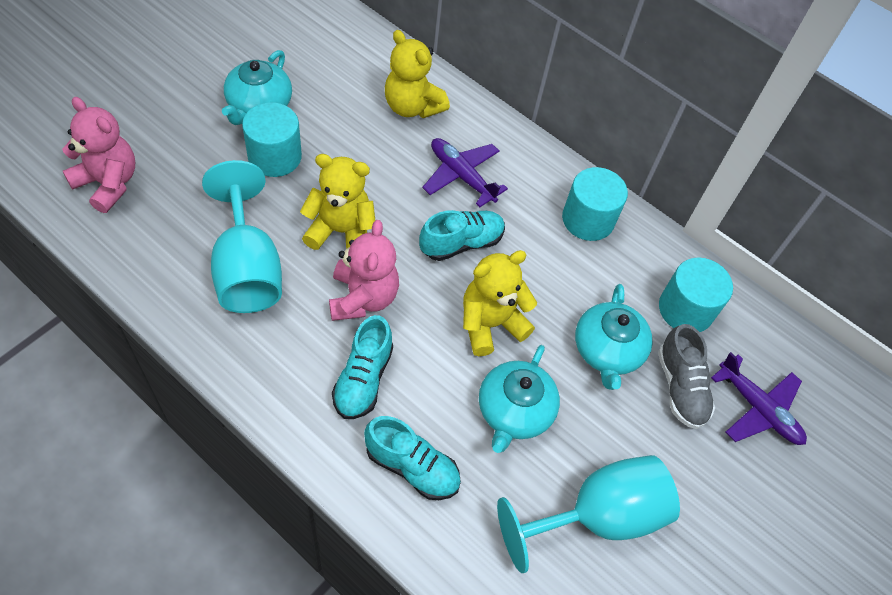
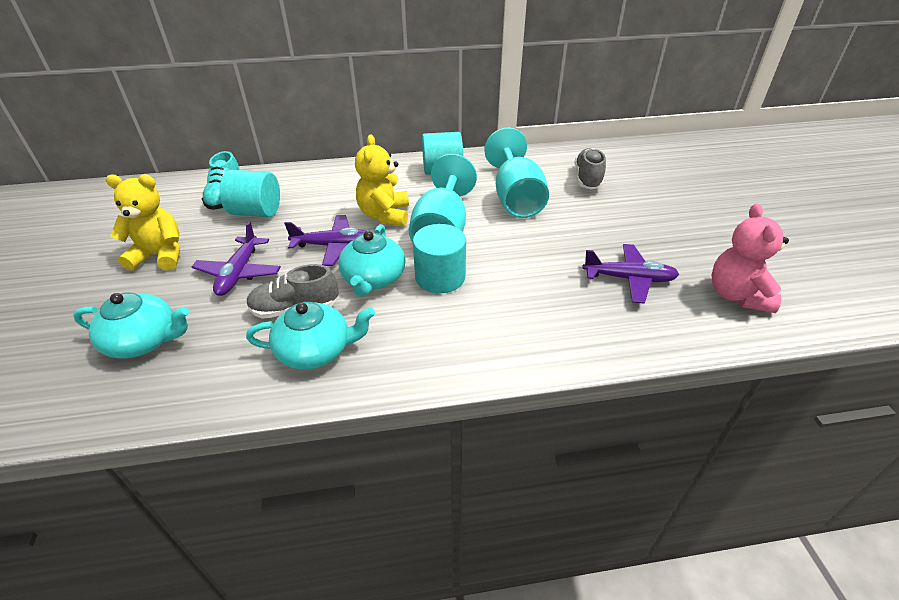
grey shoe: 1 -> 2
pink teddy bear: 2 -> 1
purple plane: 2 -> 3
turquoise shoe: 3 -> 1
yellow teddy bear: 3 -> 2

